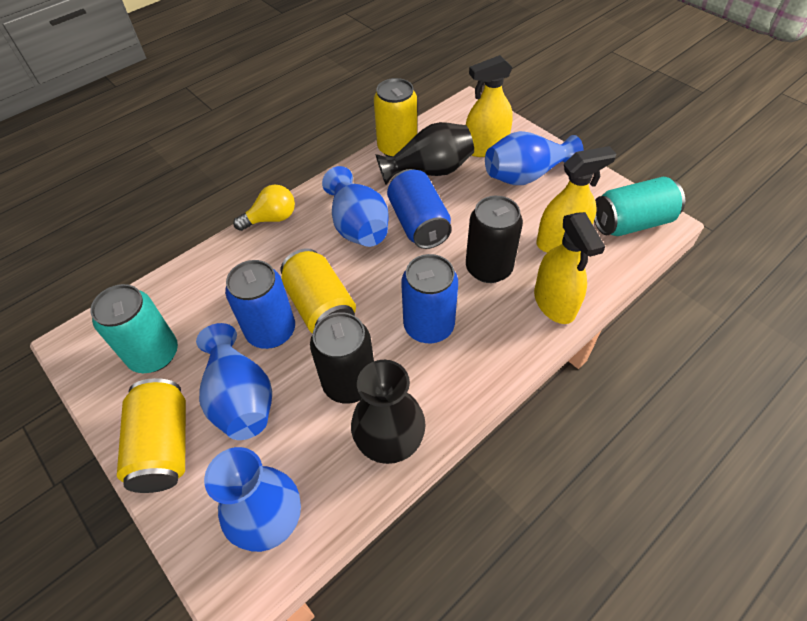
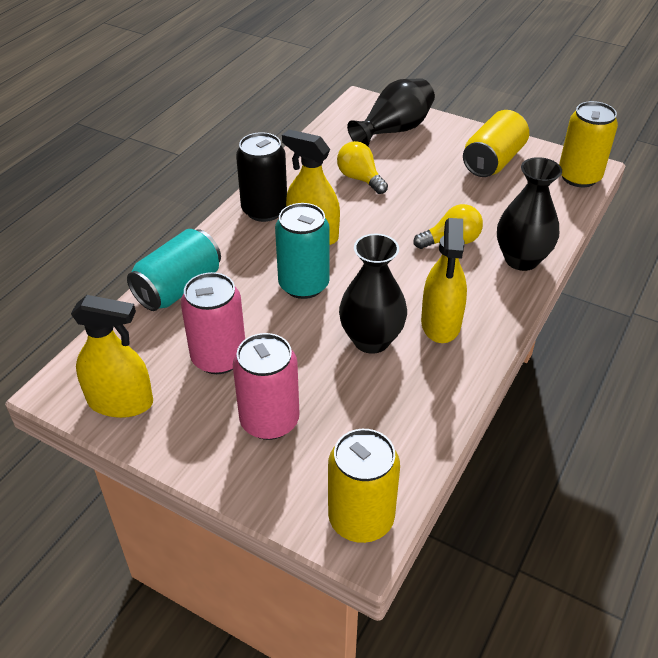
black can: 2 -> 1
black vase: 2 -> 3
blue can: 3 -> 0
blue vase: 4 -> 0
pink can: 0 -> 2
yellow light bulb: 1 -> 2

